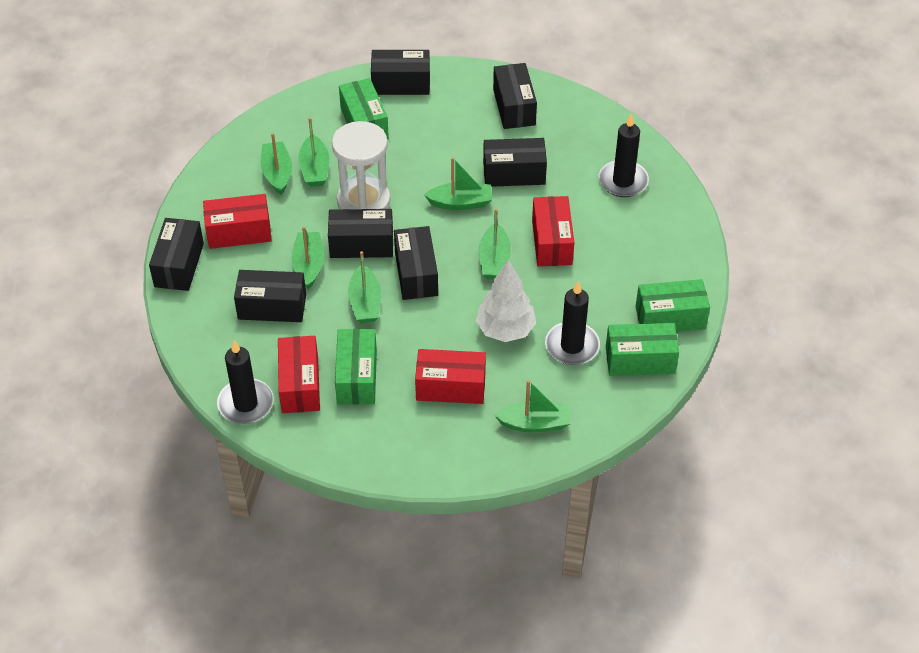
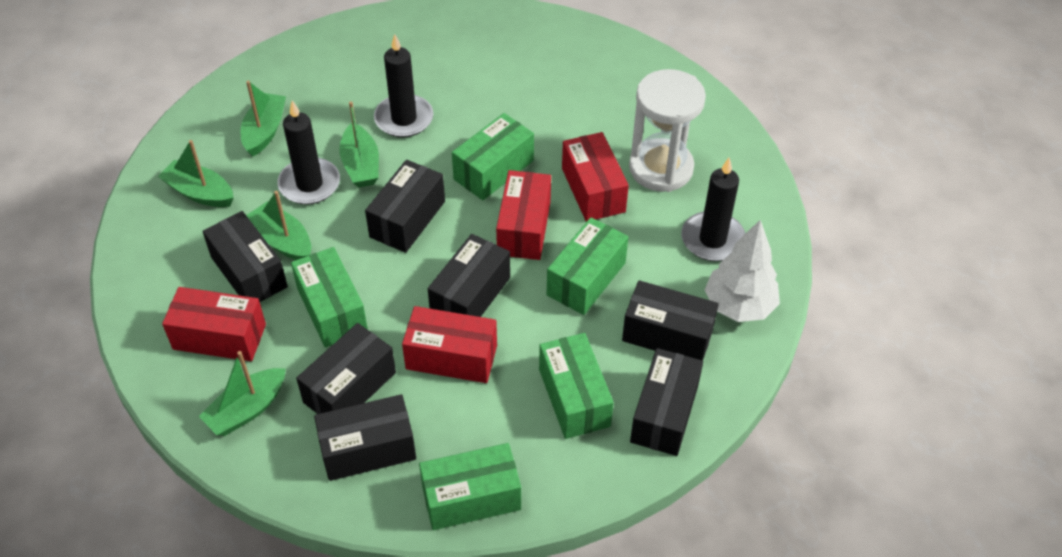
green boat: 7 -> 5
green box: 4 -> 5

